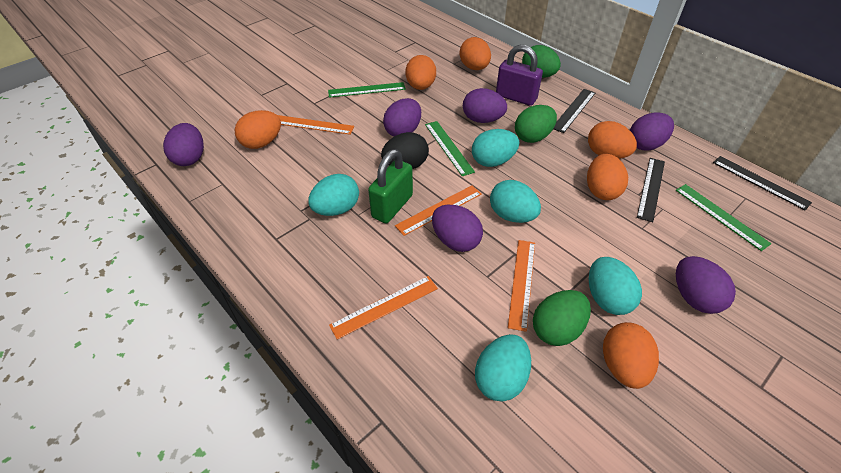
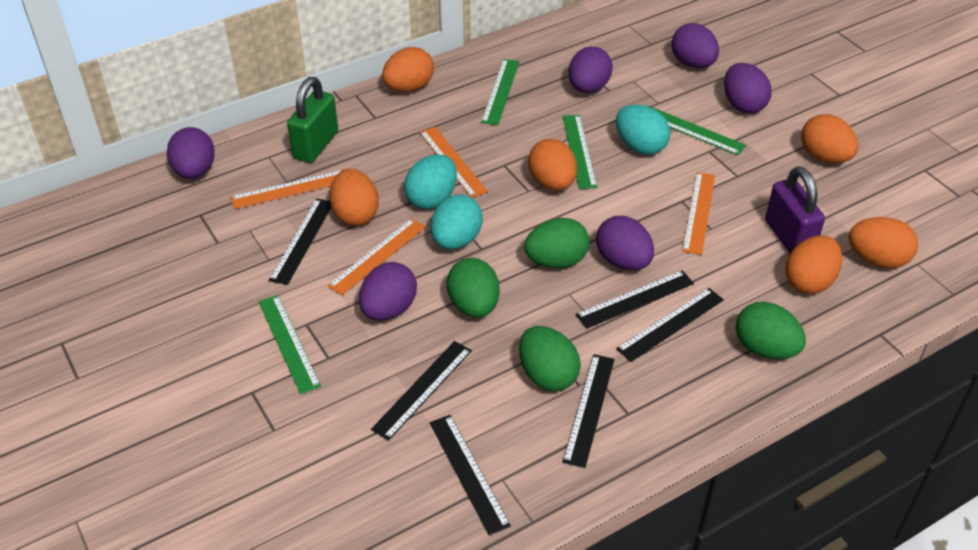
black egg: 1 -> 0
black ruler: 3 -> 6
green egg: 3 -> 4
green ruler: 3 -> 4
turquoise egg: 5 -> 3

